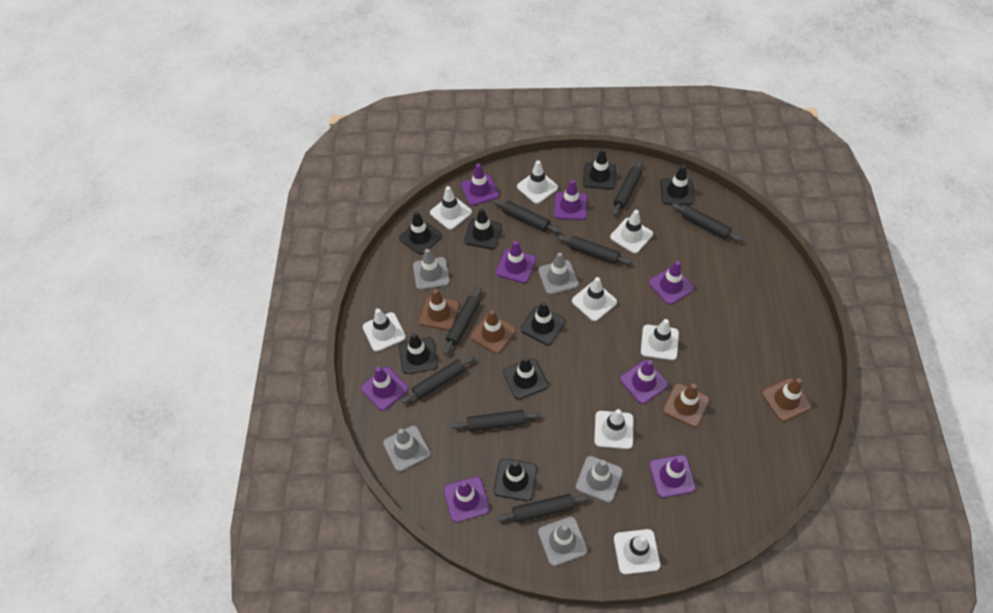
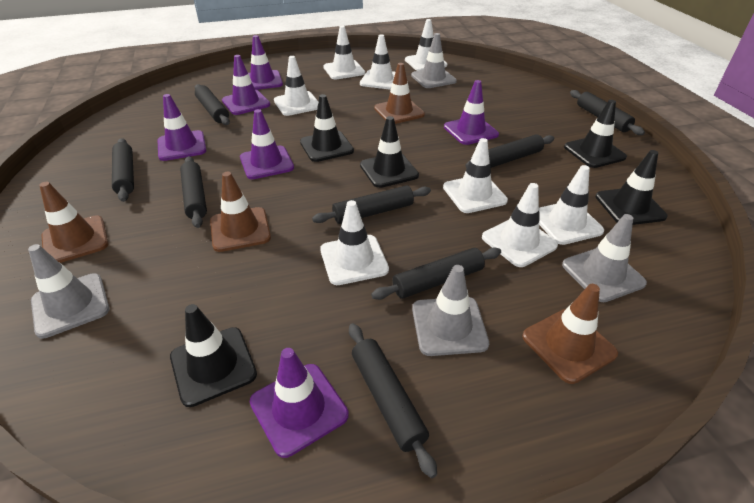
black traffic cone: 8 -> 5
grey traffic cone: 5 -> 4
purple traffic cone: 8 -> 6

